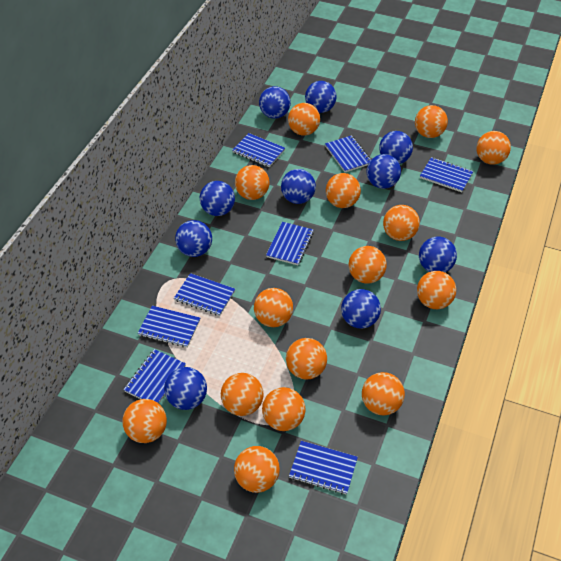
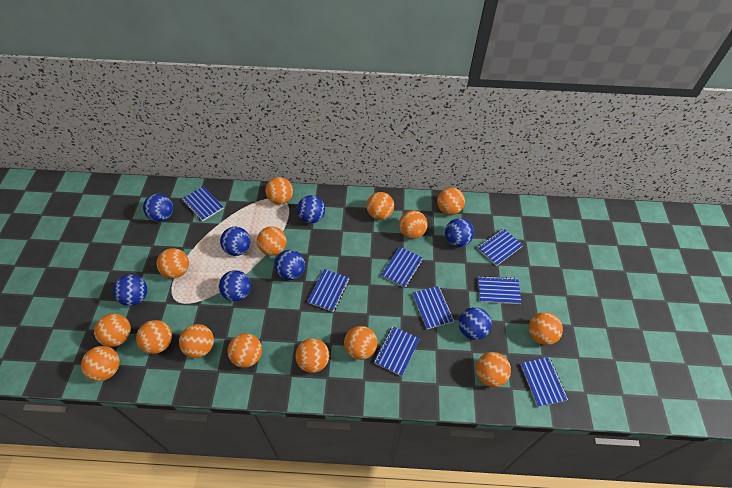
blue ball: 10 -> 8

